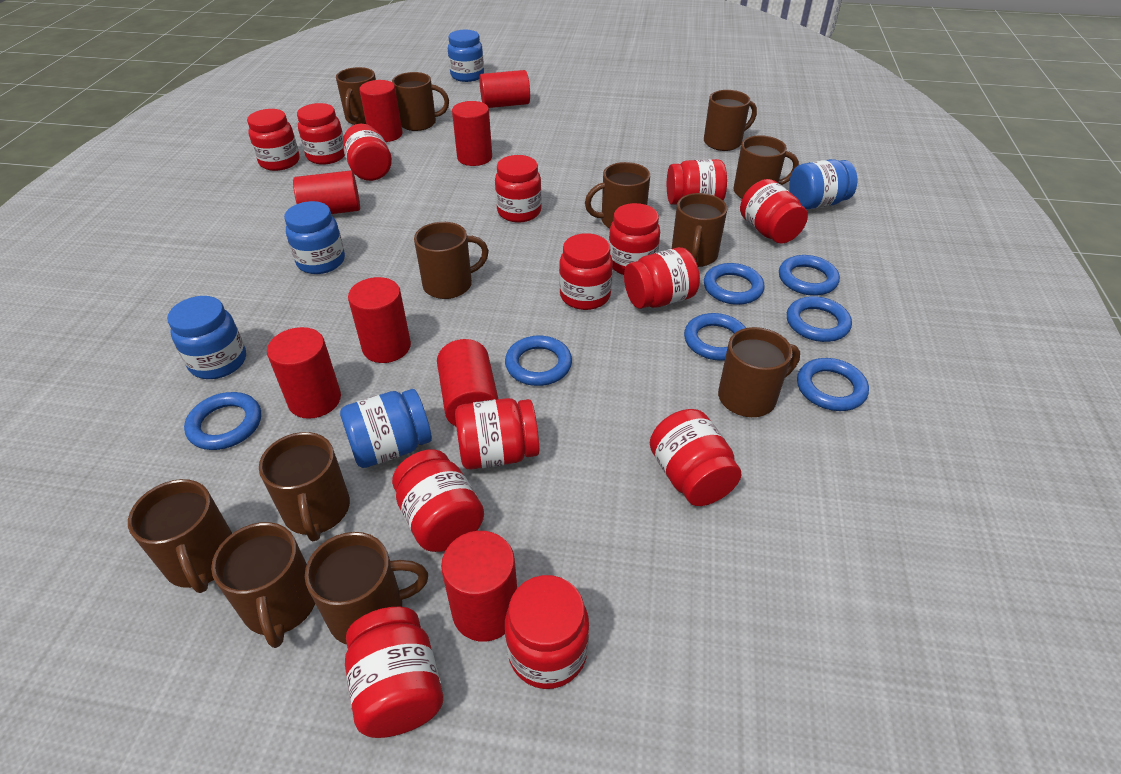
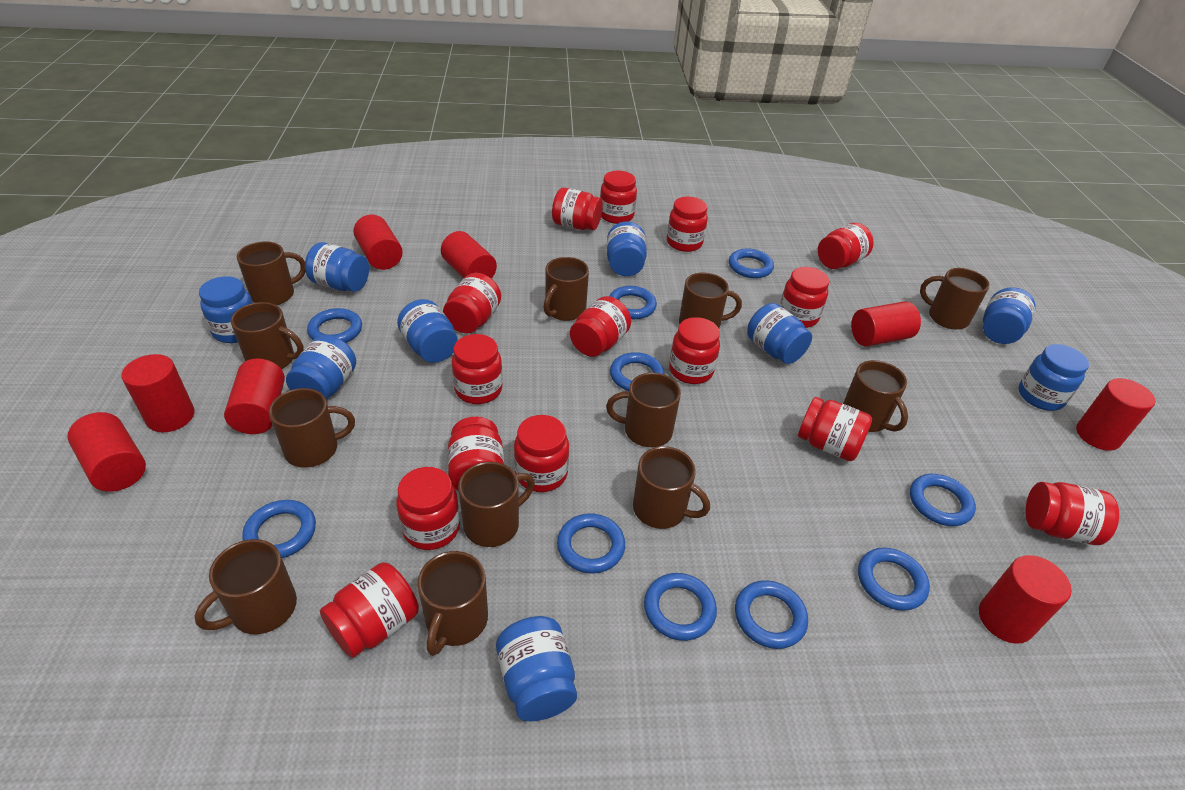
blue jar: 5 -> 9
blue ring: 7 -> 10
red jar: 14 -> 15

